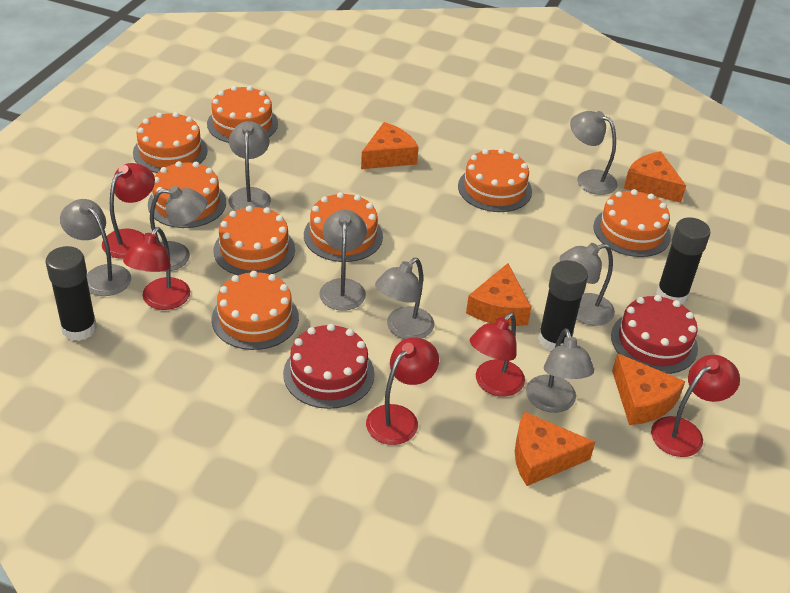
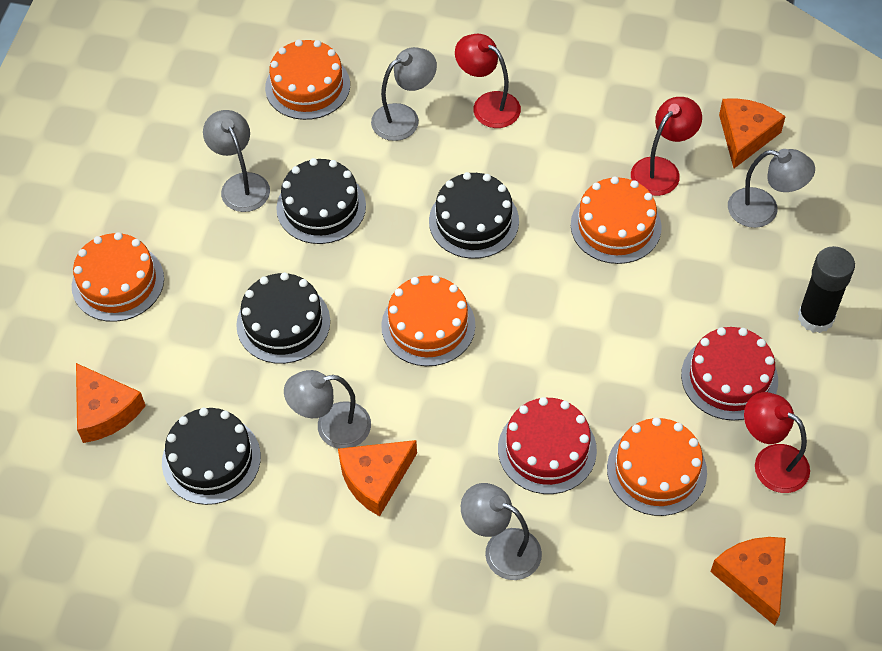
black cake: 0 -> 4
black glue stick: 3 -> 1
grey lamp: 8 -> 5
orange cake: 8 -> 5
orange cheese: 5 -> 4
red lamp: 5 -> 3

